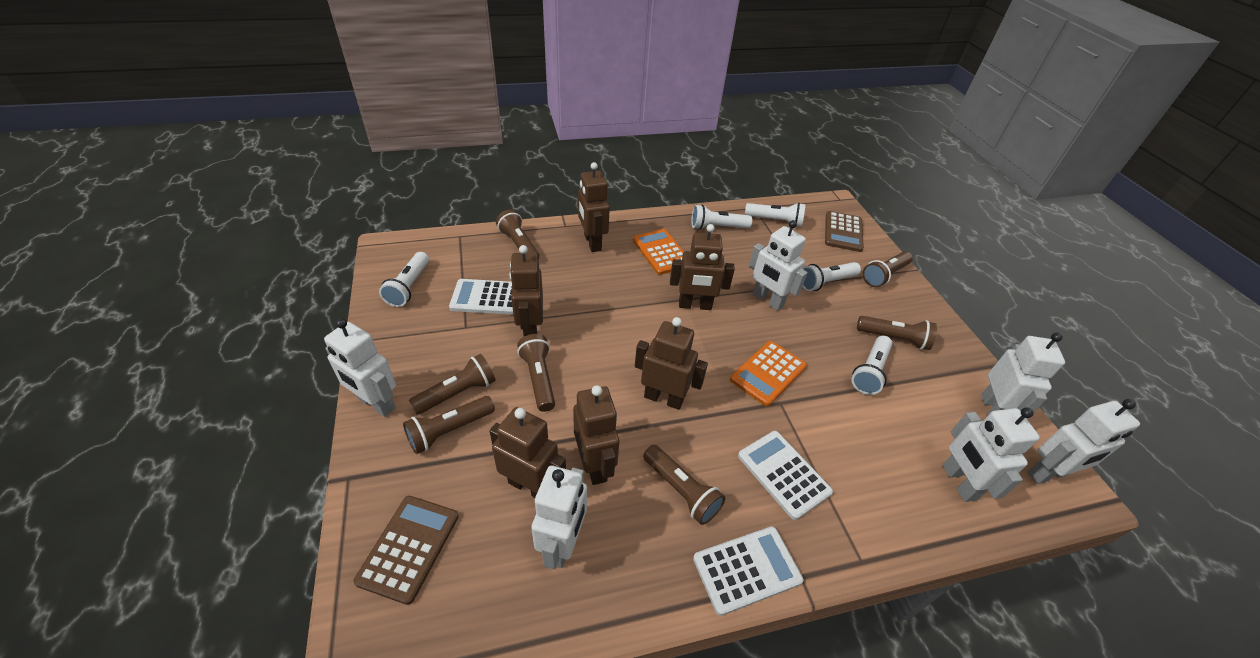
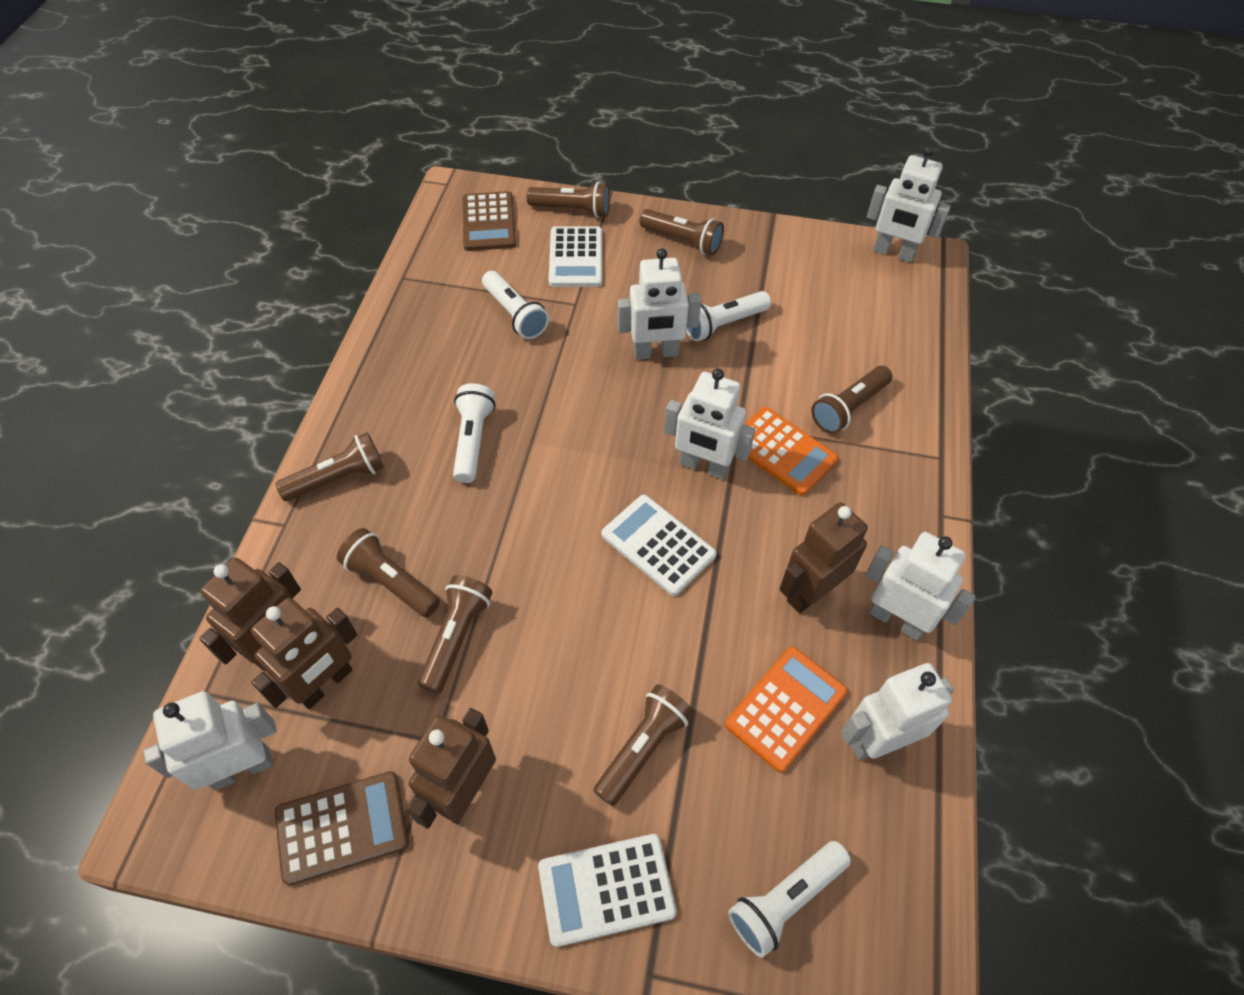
brown robot: 6 -> 4
white flashlight: 5 -> 4

